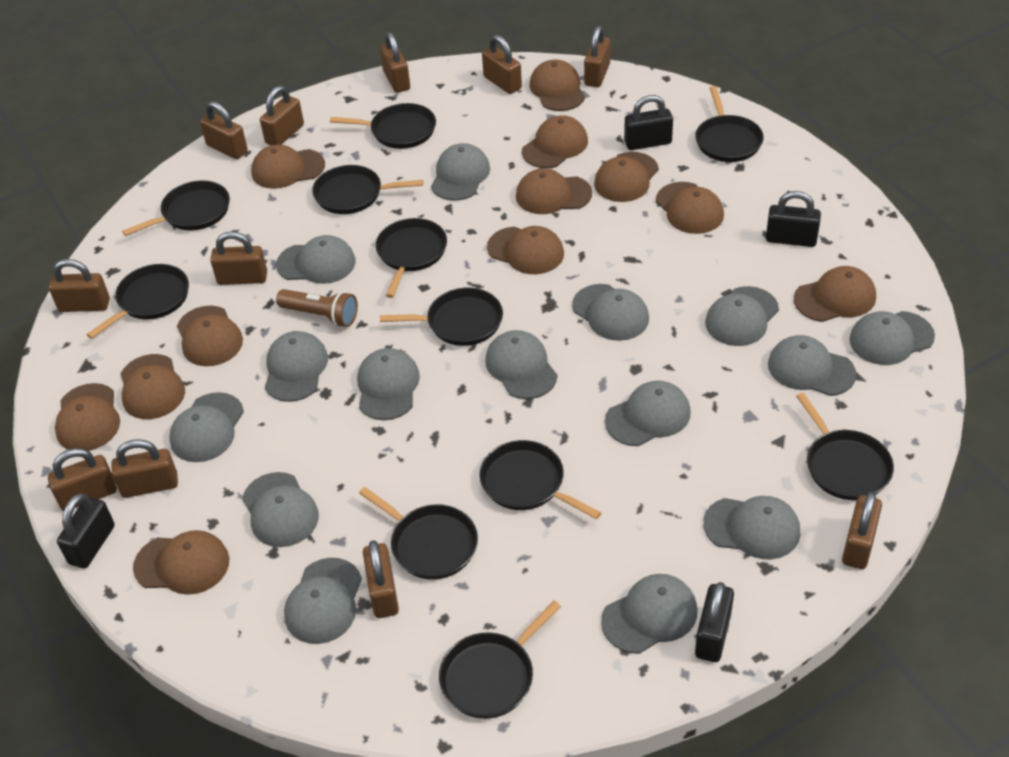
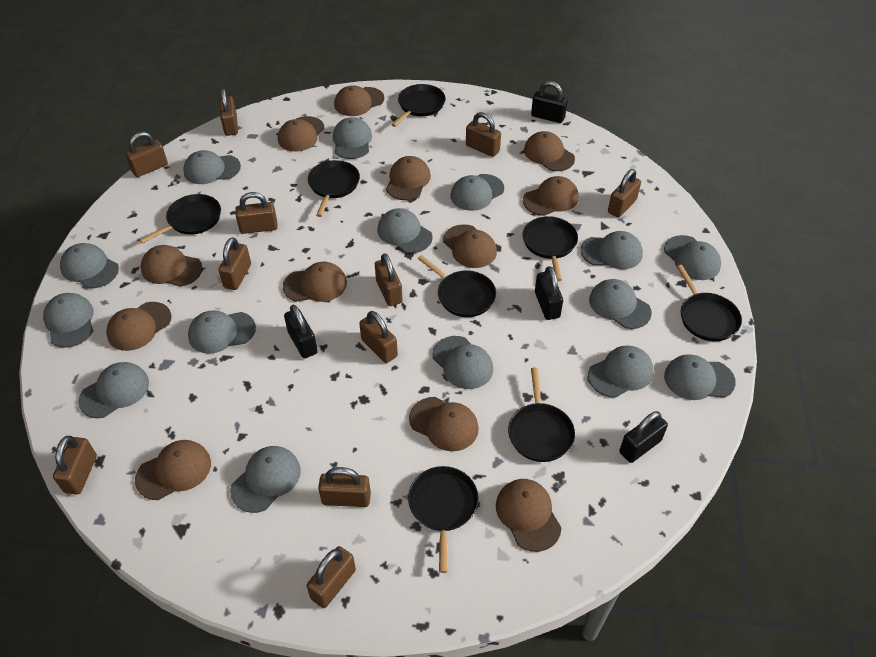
black pan: 11 -> 8
brown flashlight: 1 -> 0

